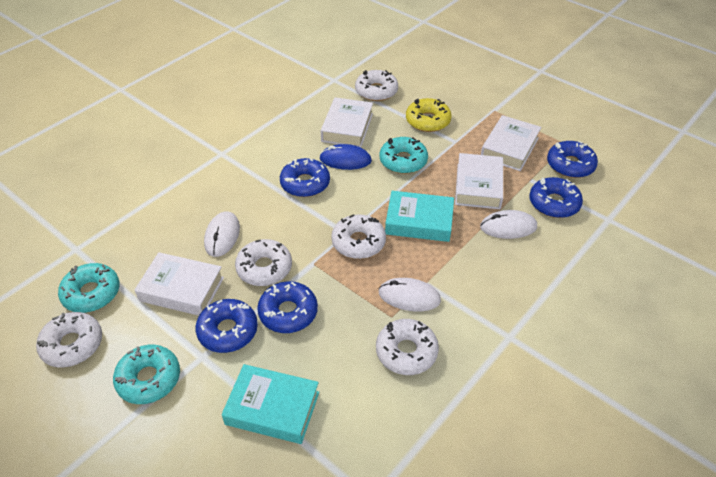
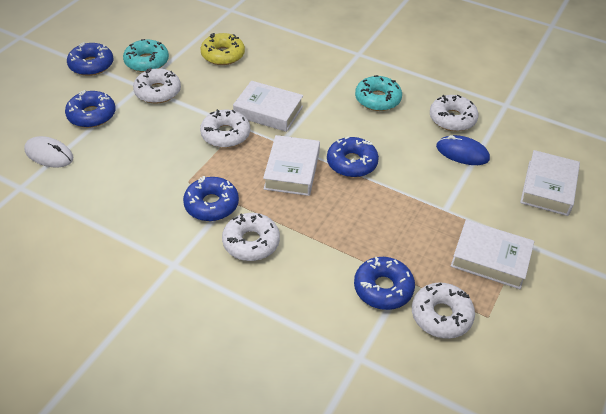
turquoise book: 2 -> 0
turquoise donut: 3 -> 2
white mouse: 3 -> 1

